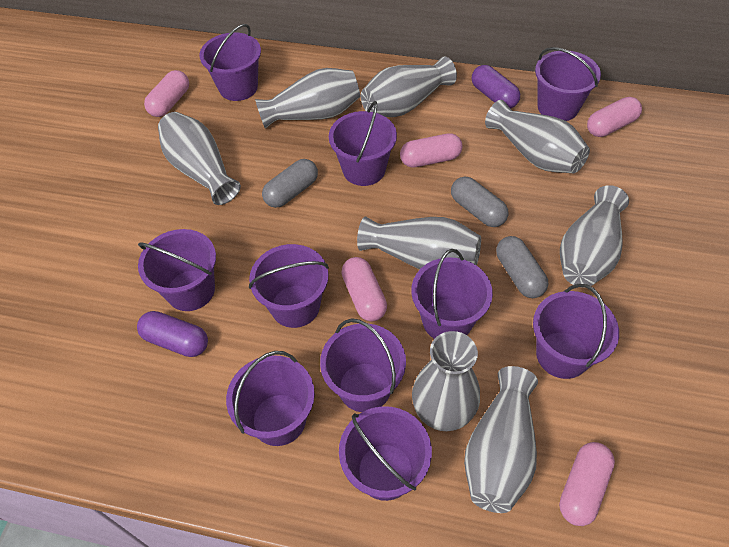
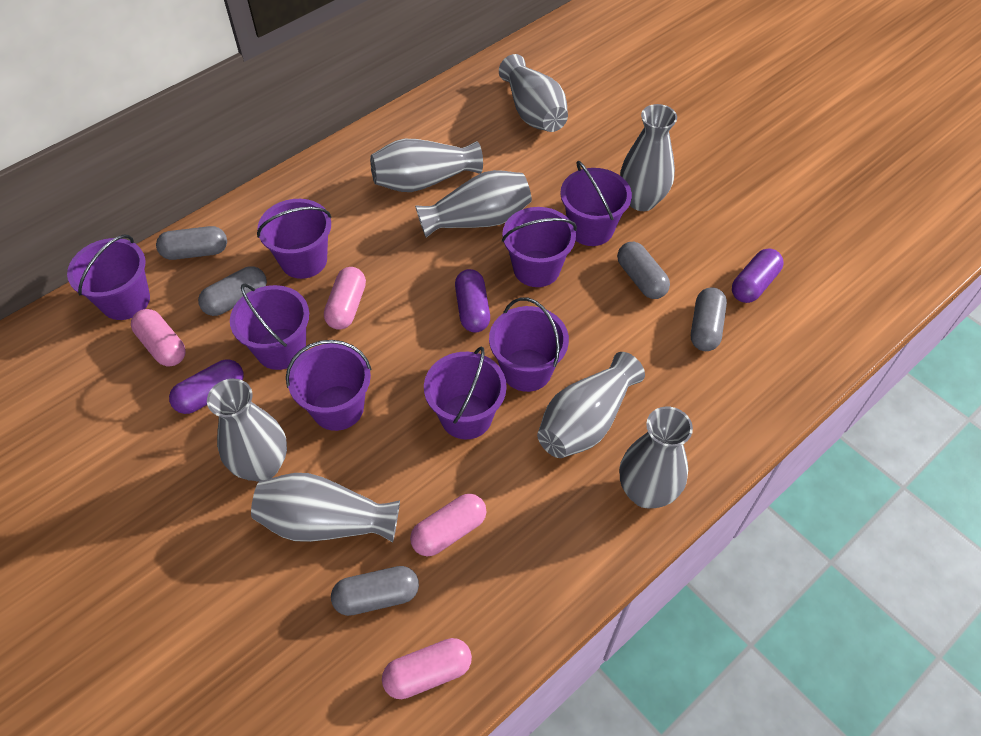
grey capsule: 3 -> 5
pink capsule: 5 -> 4
purple bucket: 10 -> 8
purple capsule: 2 -> 3

